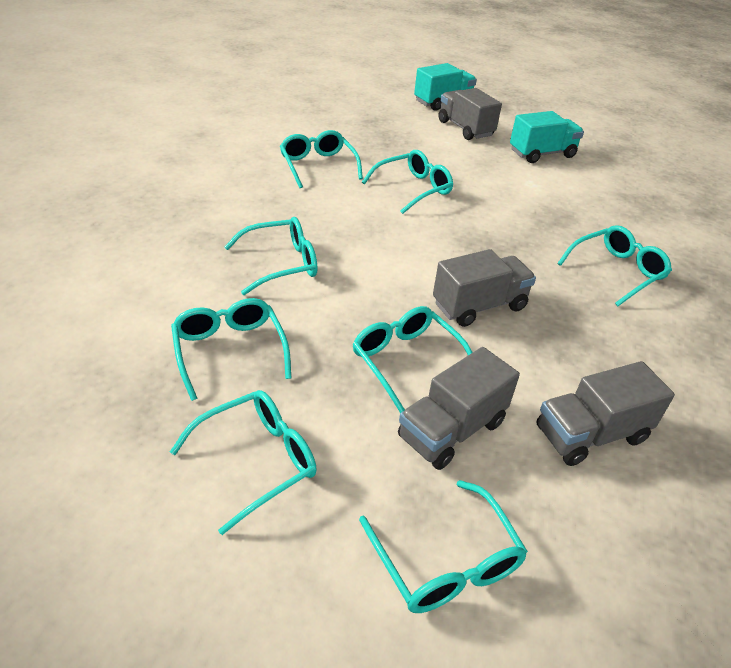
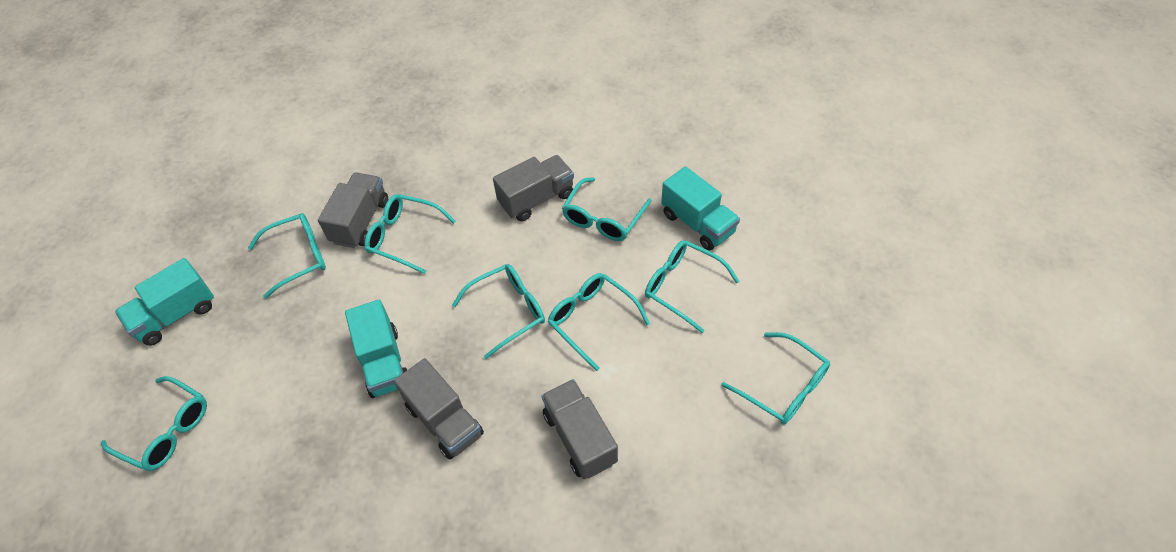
turquoise truck: 2 -> 3

